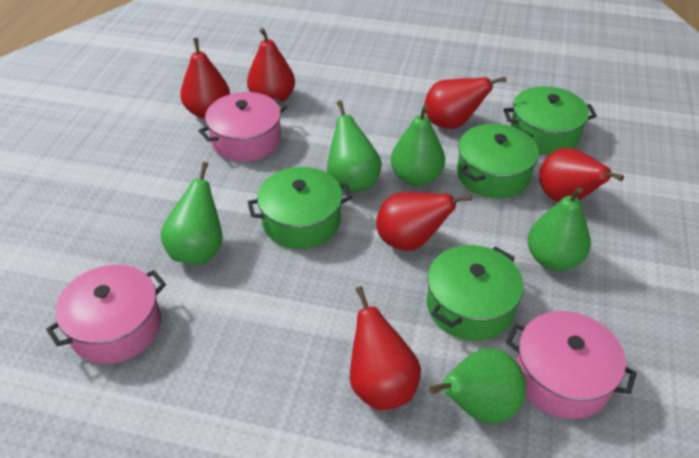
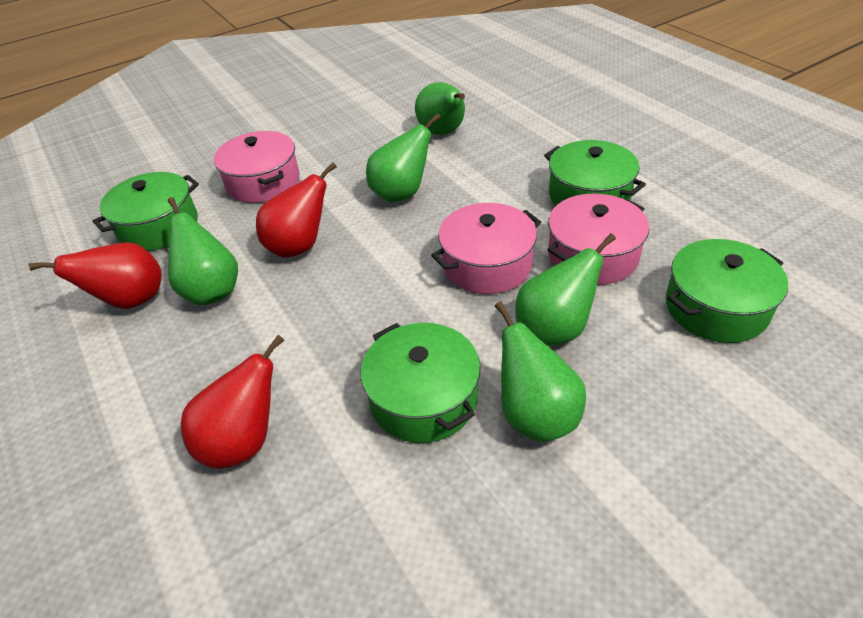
red pear: 6 -> 3

